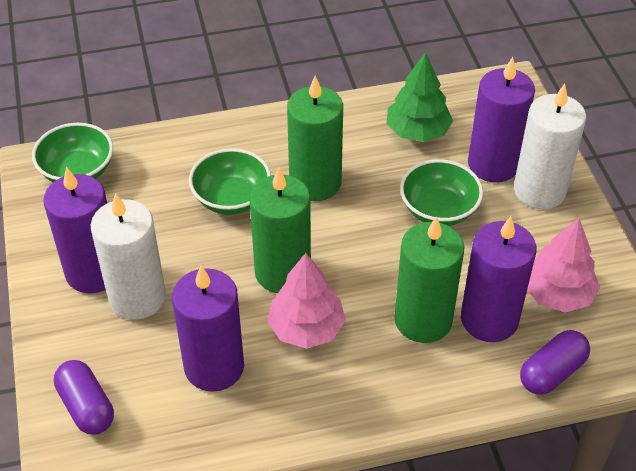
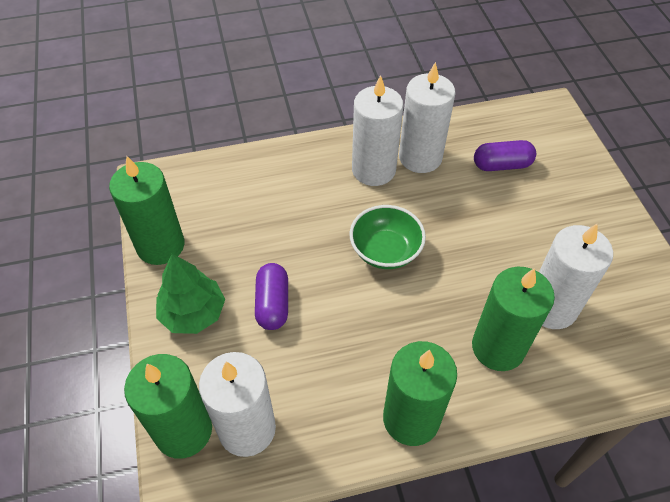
green bowl: 3 -> 1
green candle: 3 -> 4
pink tree: 2 -> 0
purple candle: 4 -> 0
white candle: 2 -> 4

